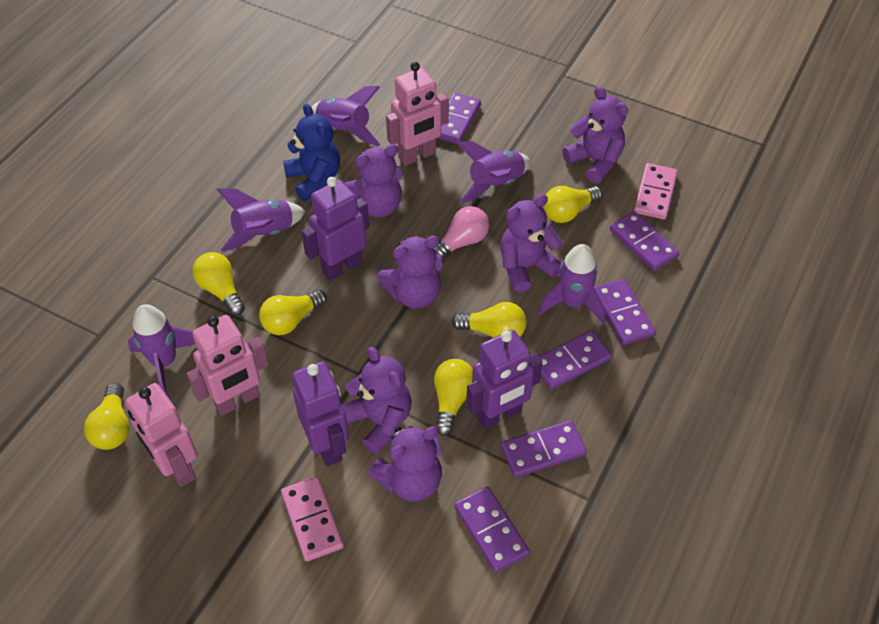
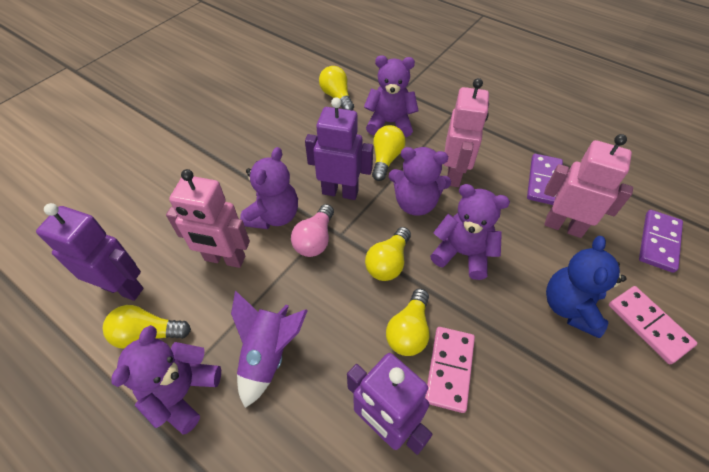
purple domino: 6 -> 2
purple rocket: 5 -> 1
purple teddy bear: 6 -> 5
yellow light bulb: 6 -> 5

